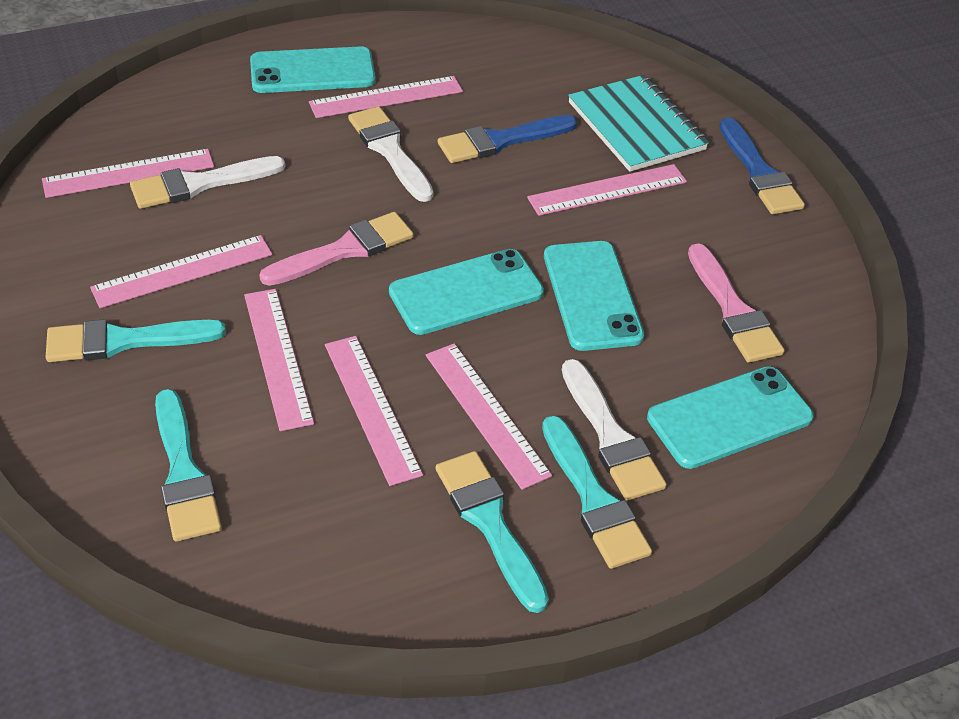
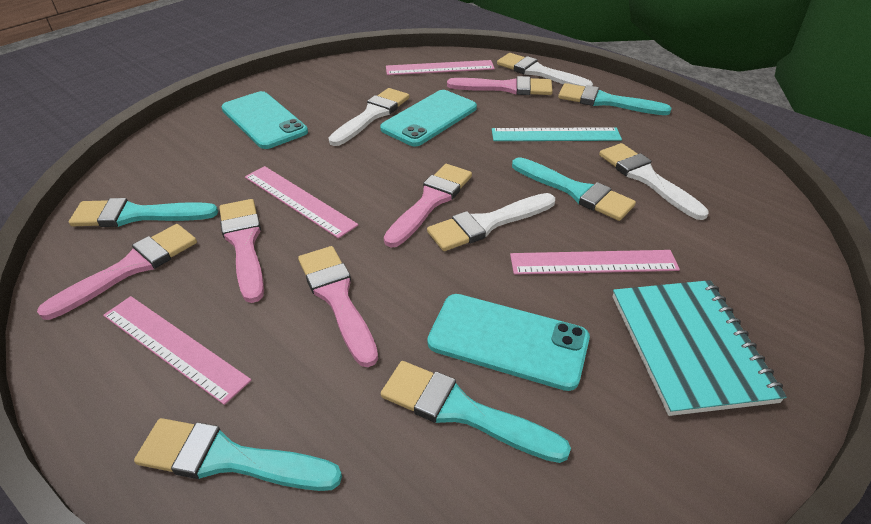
blue brush: 2 -> 0
pink brush: 2 -> 5
pink ruler: 7 -> 4
turquoise brush: 4 -> 5
turquoise phone: 4 -> 3
turquoise ruler: 0 -> 1
white brush: 3 -> 4

